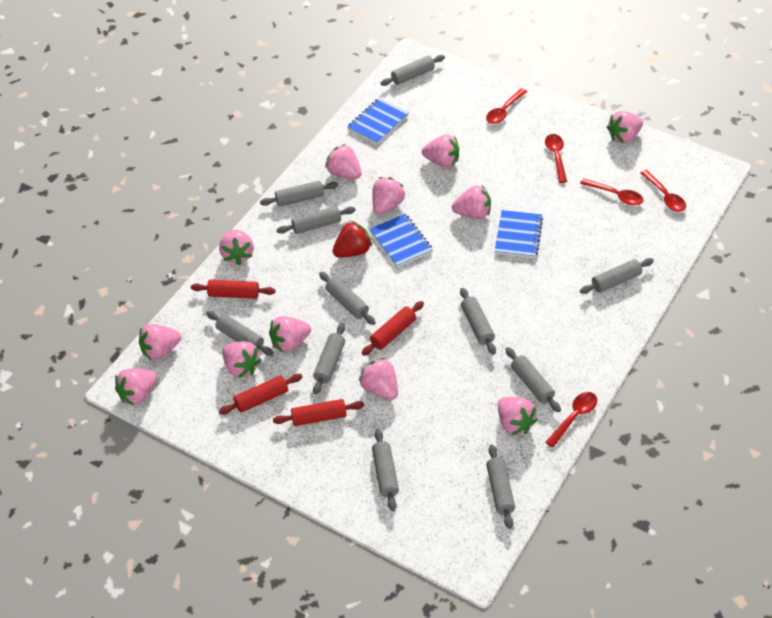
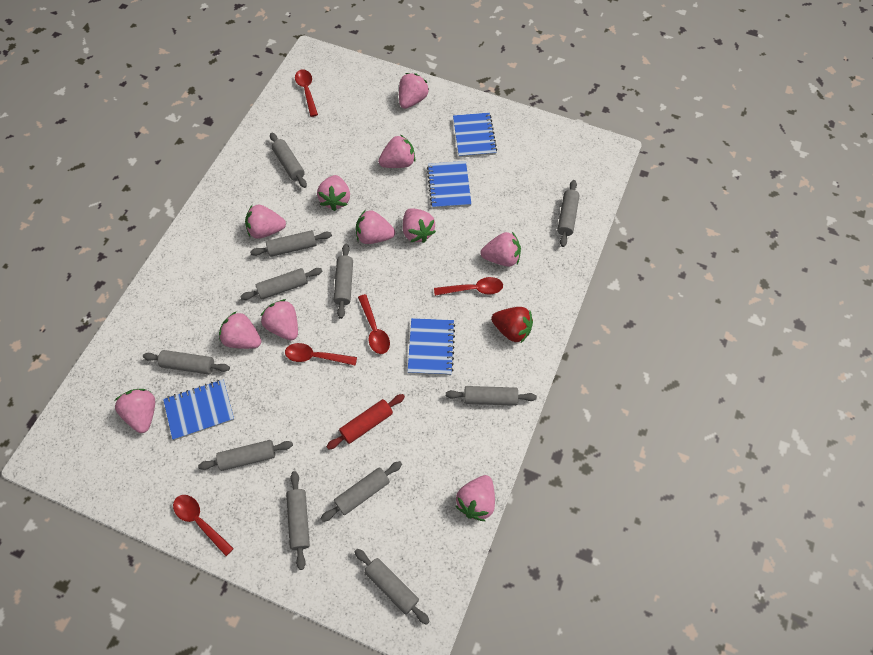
blue notebook: 3 -> 4
pink strawberry: 12 -> 11
red rolling pin: 4 -> 1

